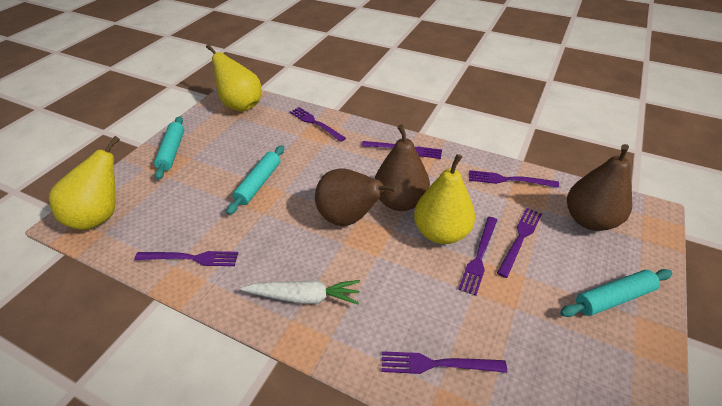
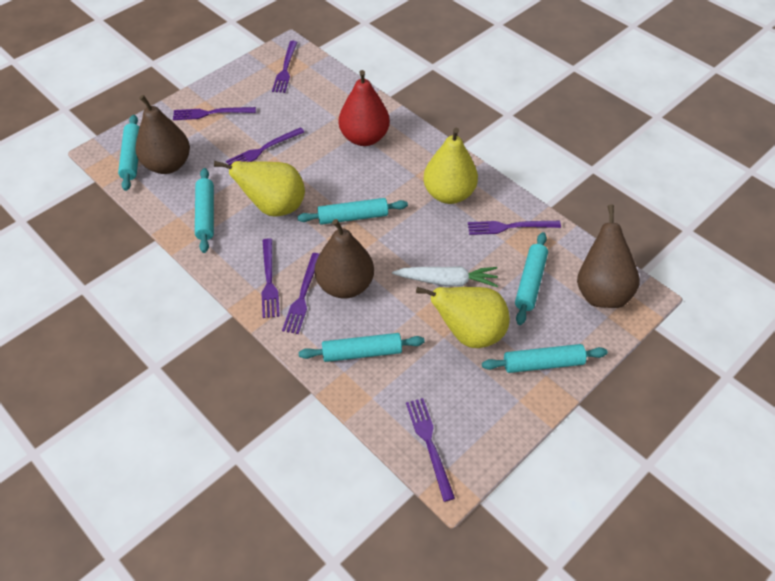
red pear: 0 -> 1
turquoise rolling pin: 3 -> 6

